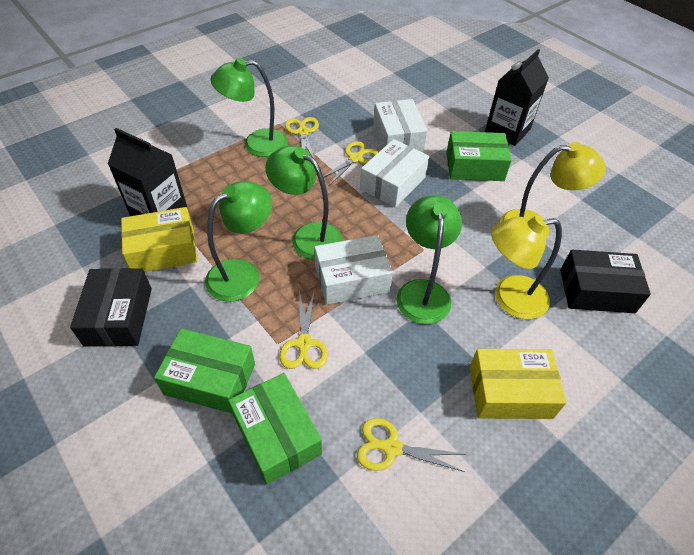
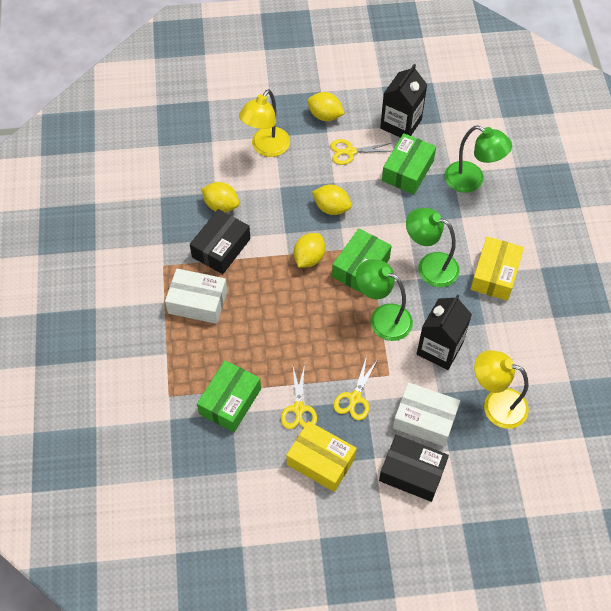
green lamp: 4 -> 3
white box: 3 -> 2
yellow lemon: 0 -> 4
yellow scissors: 4 -> 3

